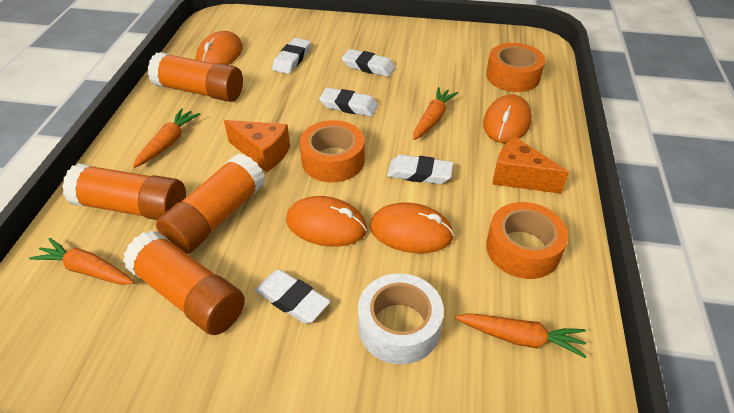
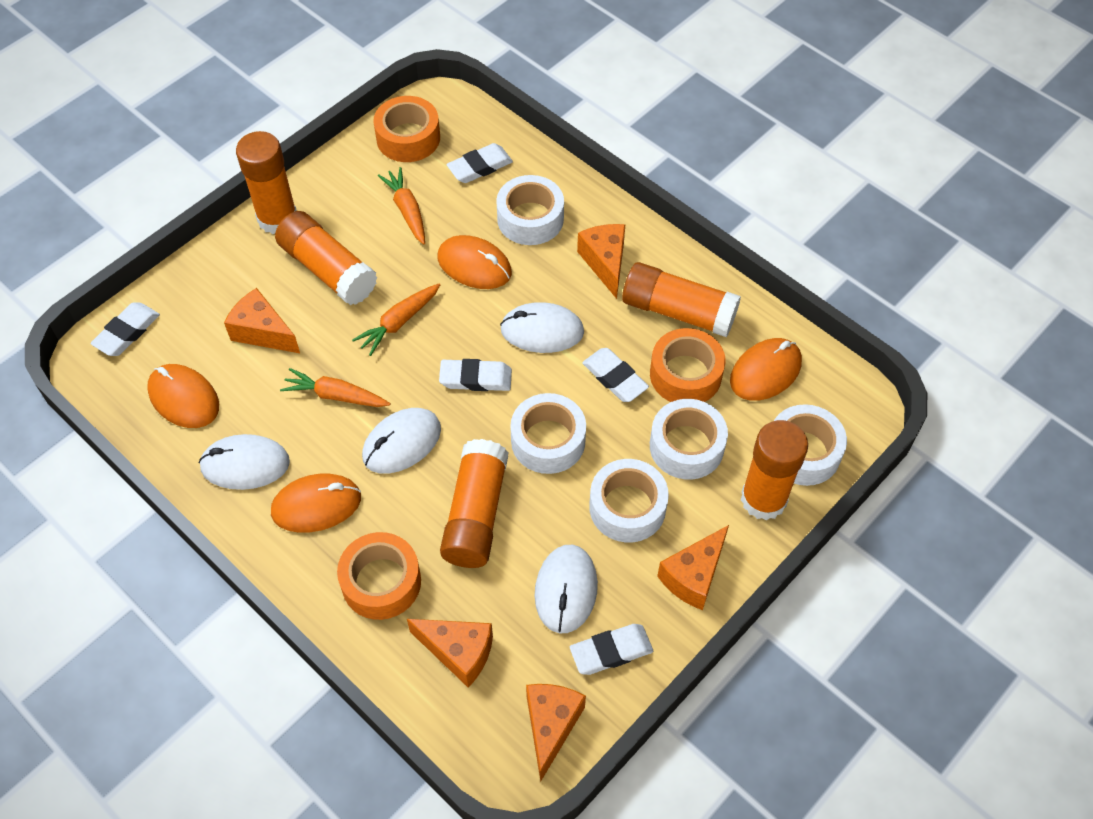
orange carrot: 4 -> 3
orange cheese: 2 -> 5
orange glue stick: 4 -> 5
white mouse: 0 -> 4
white tape: 1 -> 5

